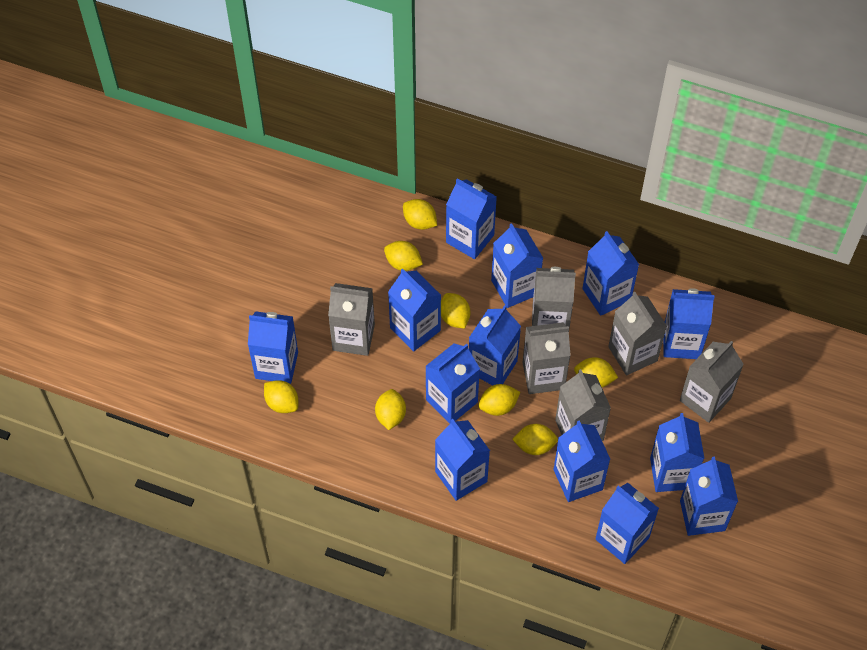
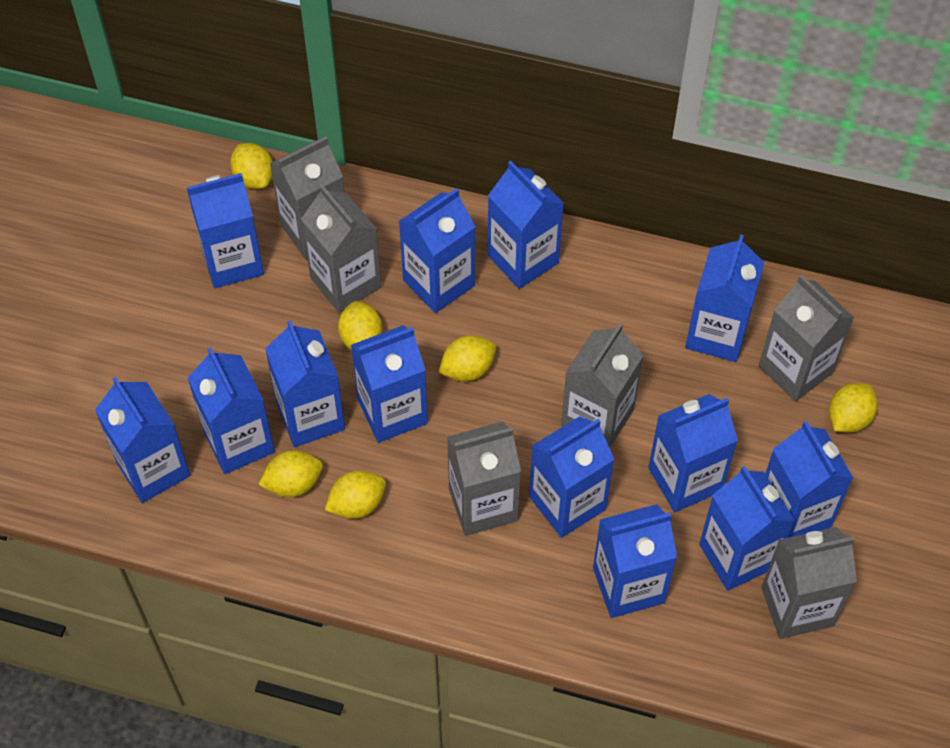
yellow lemon: 8 -> 6

